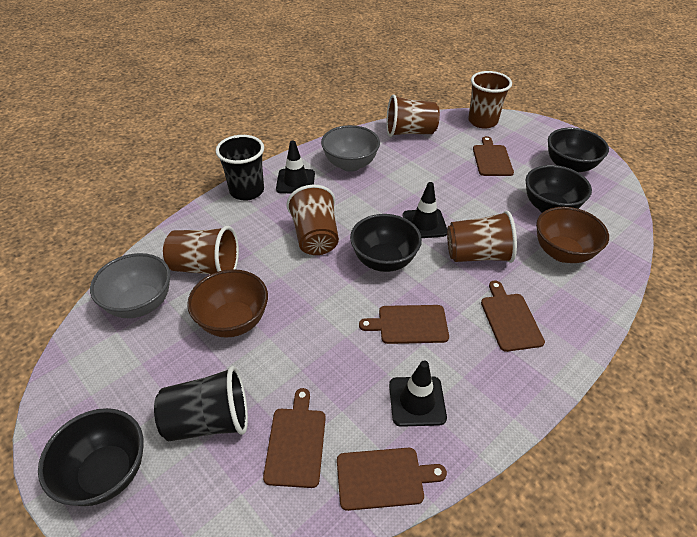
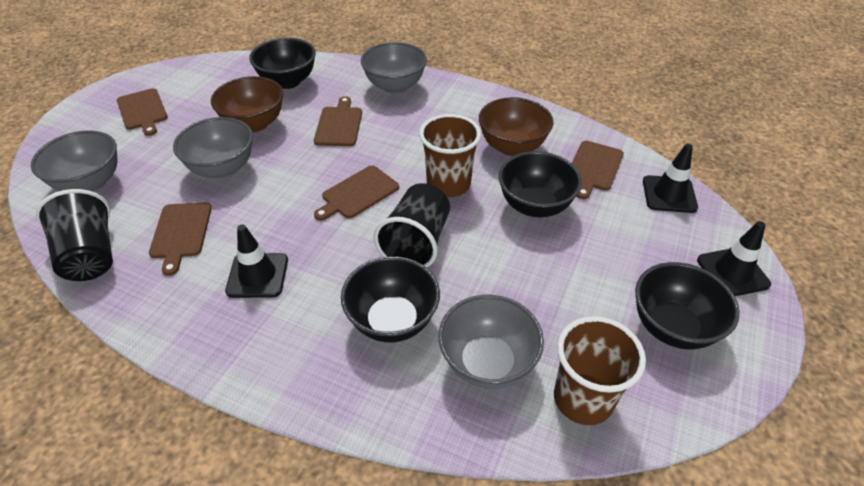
brown cup: 5 -> 2
grey bowl: 2 -> 4

